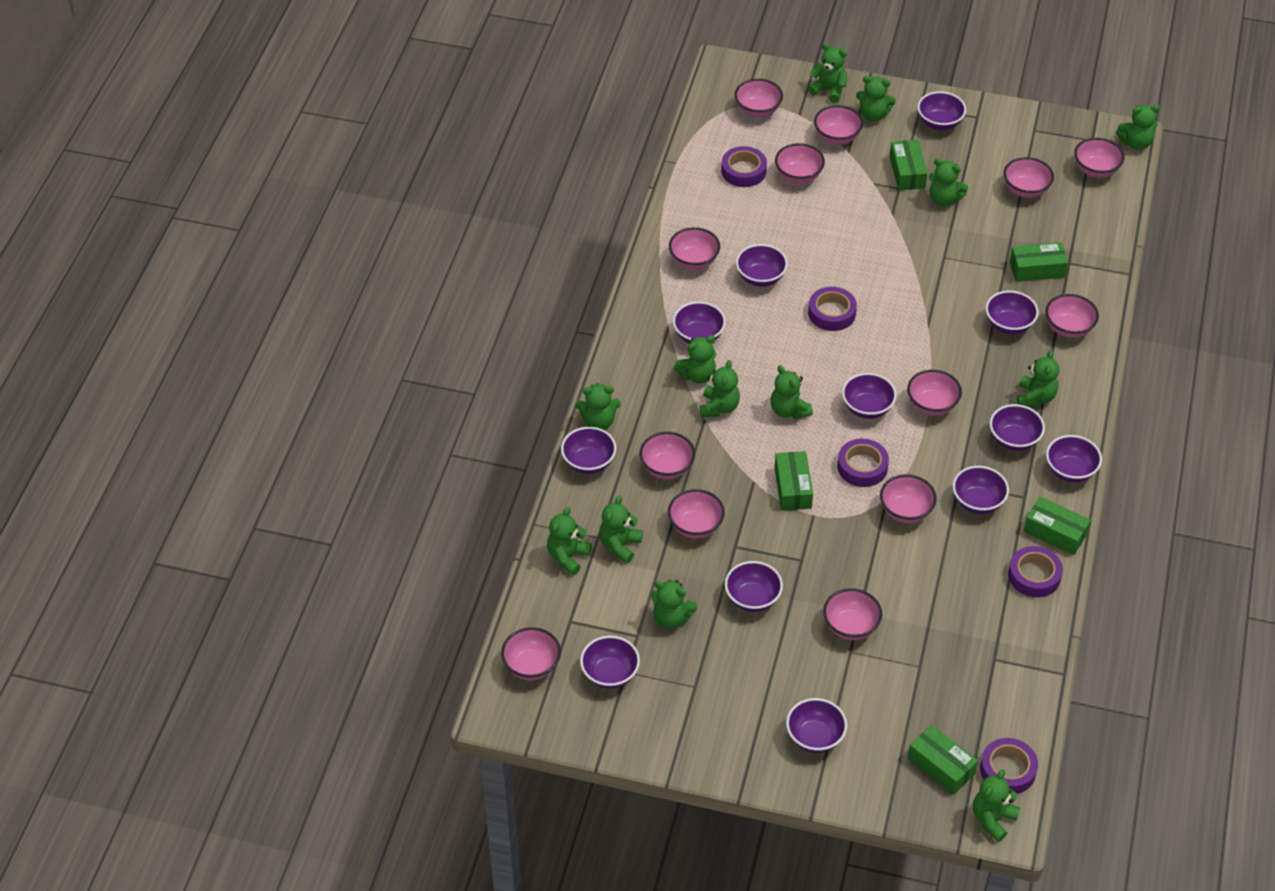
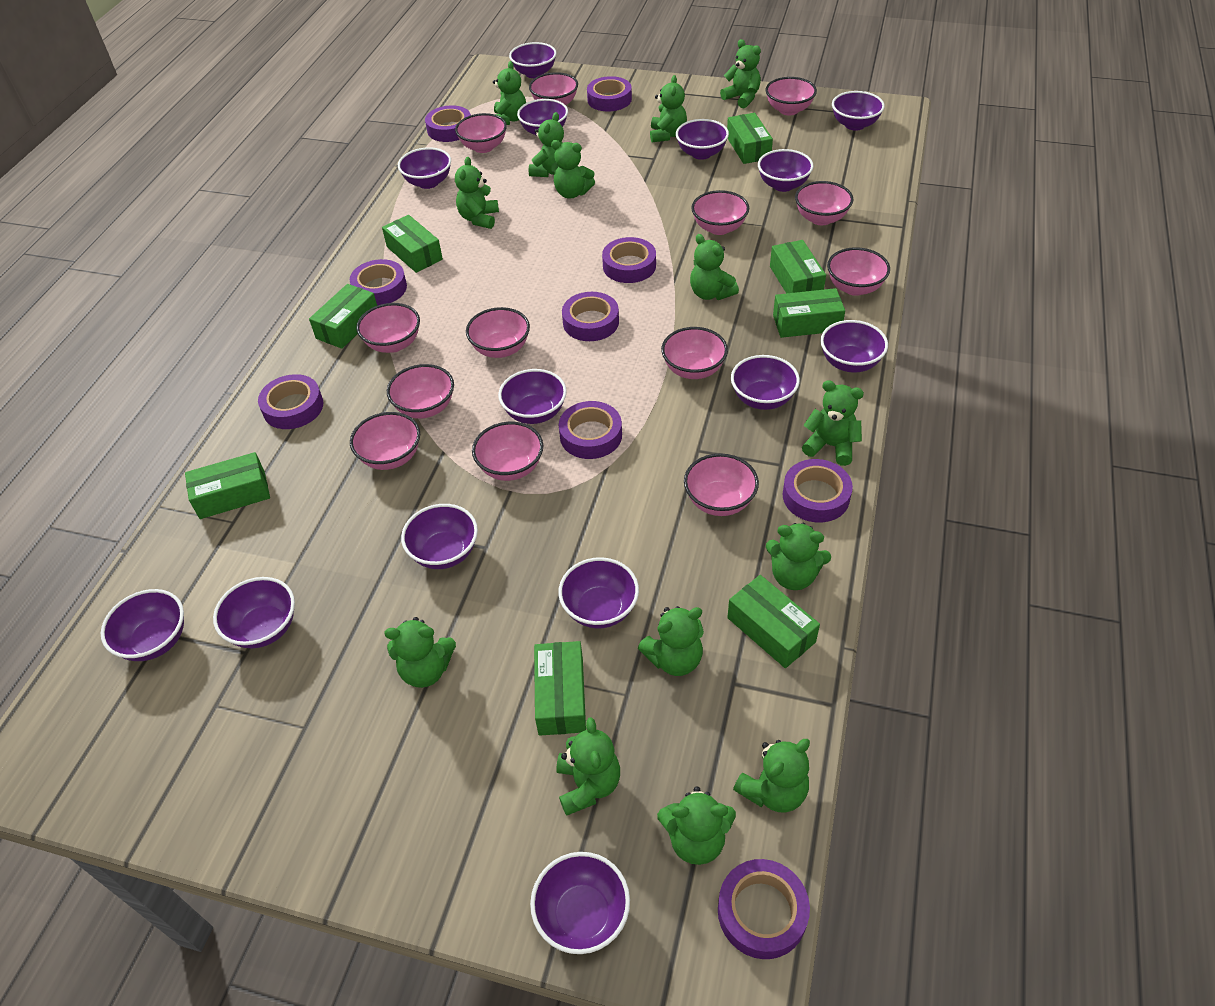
green box: 5 -> 8
green teddy bear: 13 -> 14
purple bowl: 12 -> 14
purple tape: 5 -> 9

